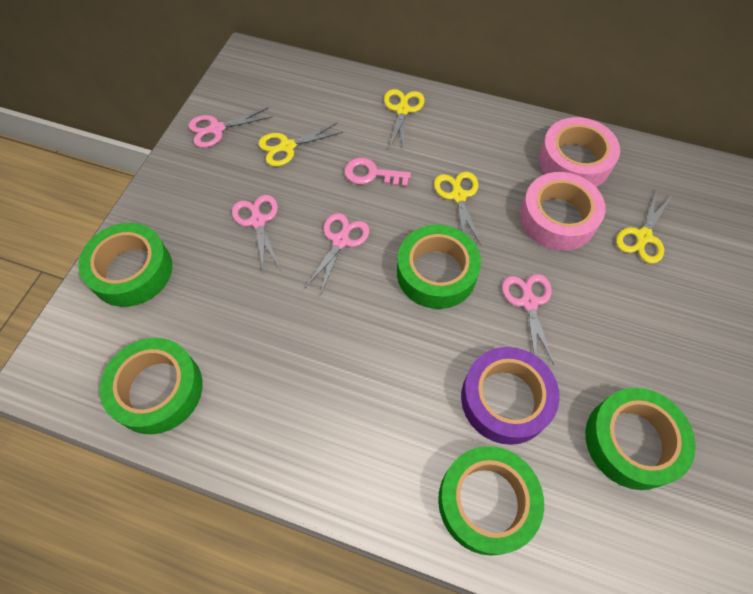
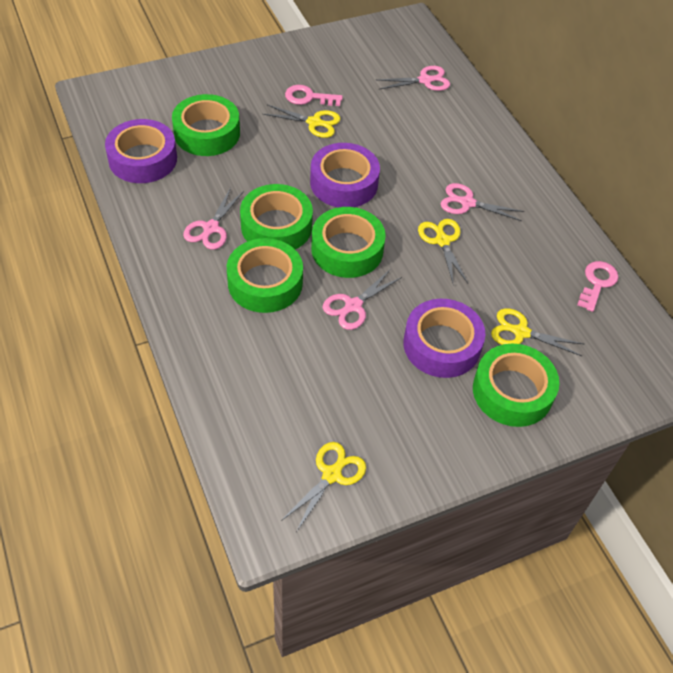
pink key: 1 -> 2
pink tape: 2 -> 0
purple tape: 1 -> 3

